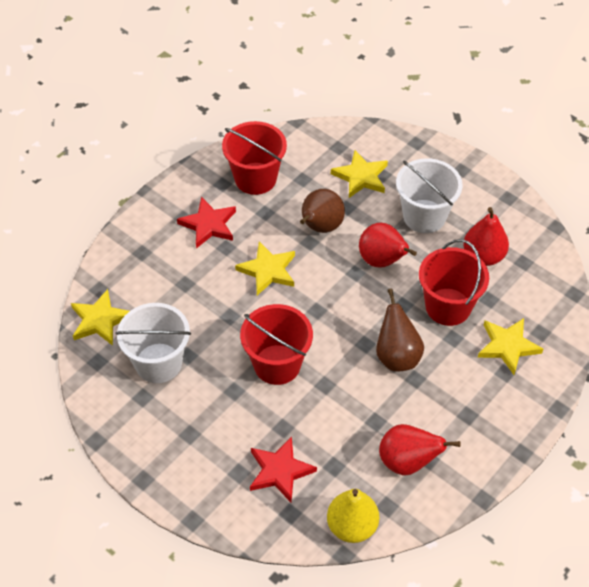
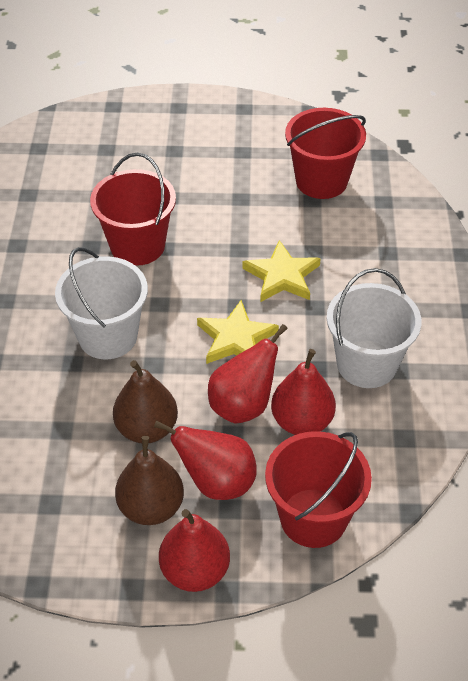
red pear: 3 -> 4
red star: 2 -> 0
yellow pear: 1 -> 0
yellow star: 4 -> 2

